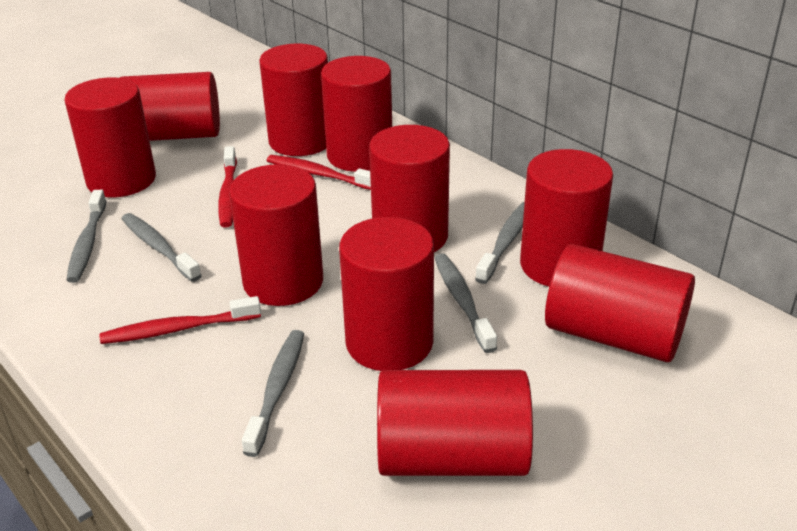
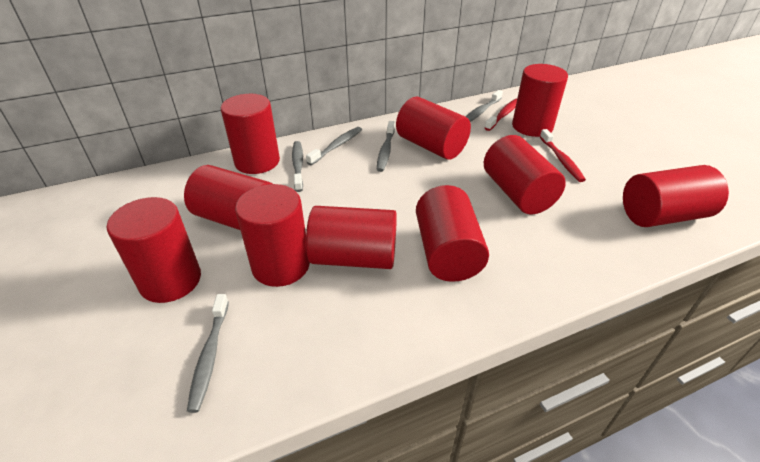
red toothbrush: 3 -> 2

